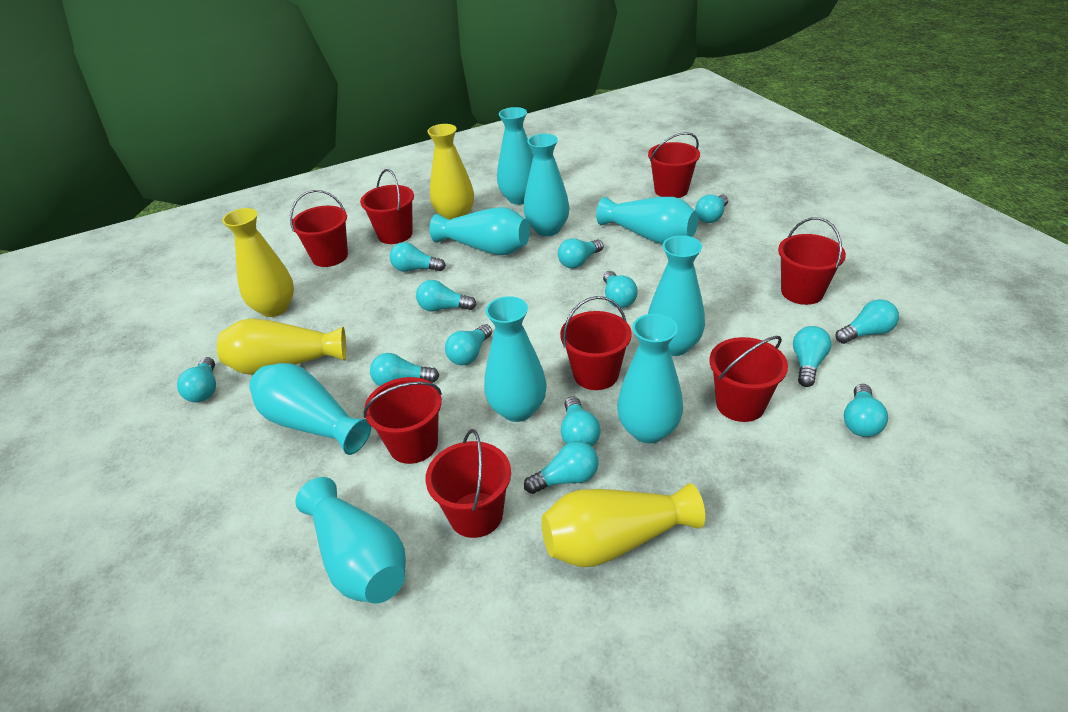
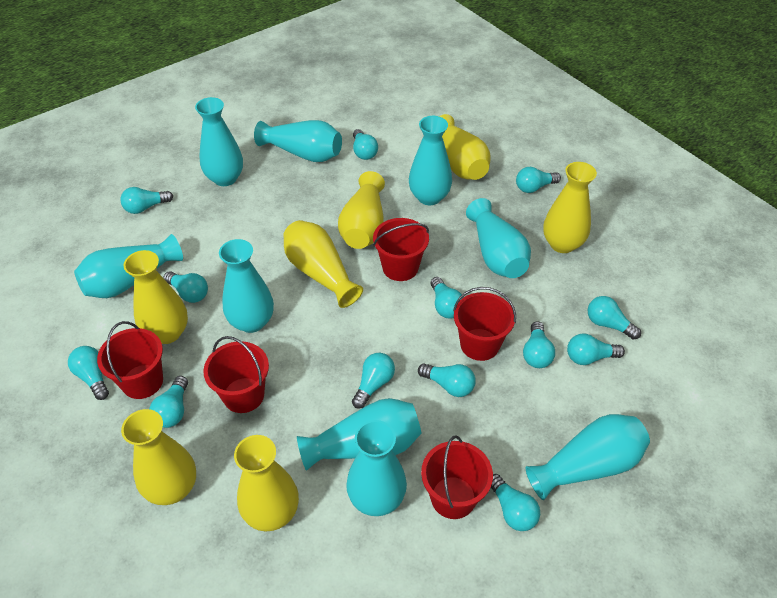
red bucket: 8 -> 5
yellow vase: 4 -> 7

